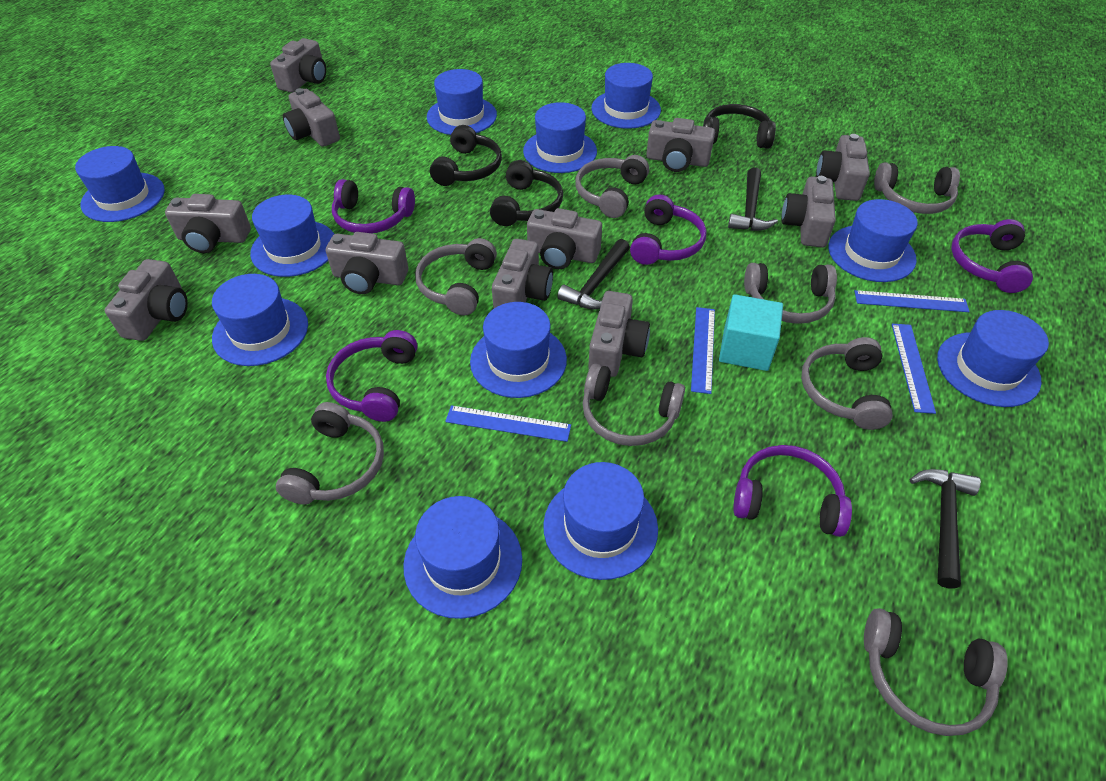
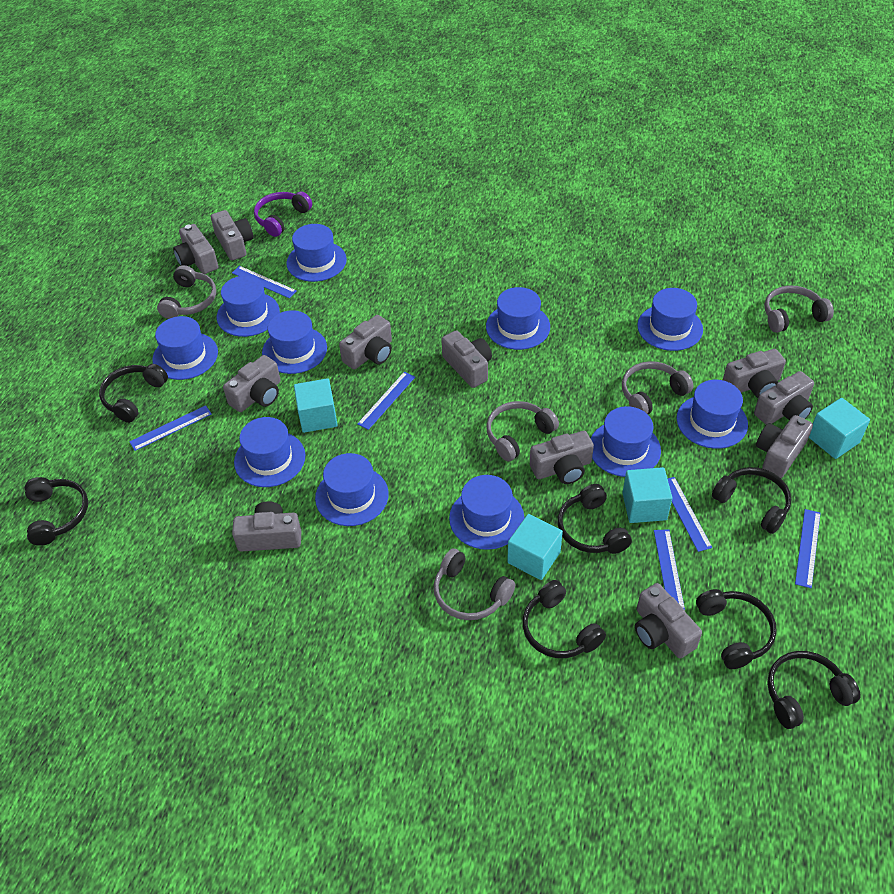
black hammer: 3 -> 0
black headphones: 3 -> 7
blue ruler: 4 -> 6
grey headphones: 8 -> 5
purple headphones: 5 -> 1
turquoise cube: 1 -> 4

